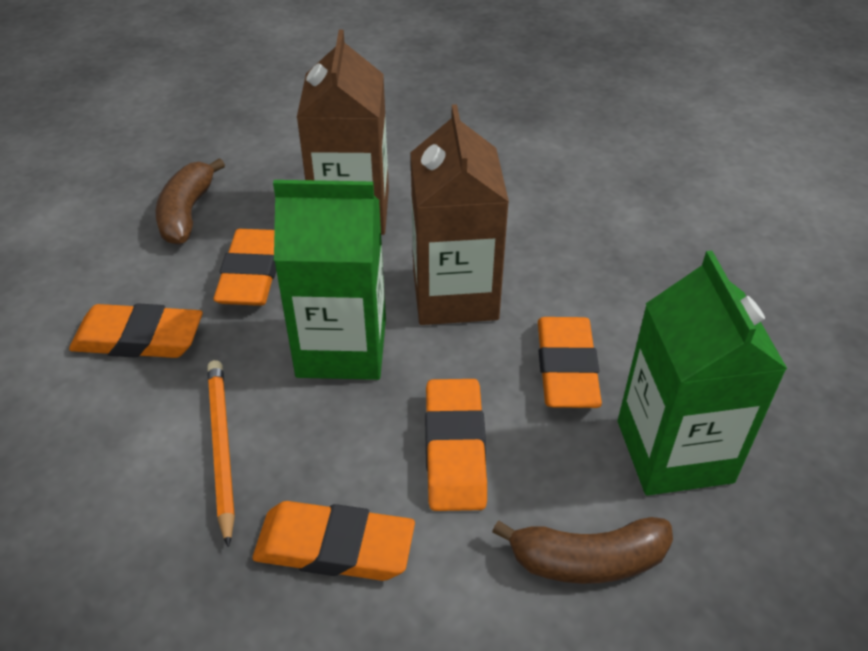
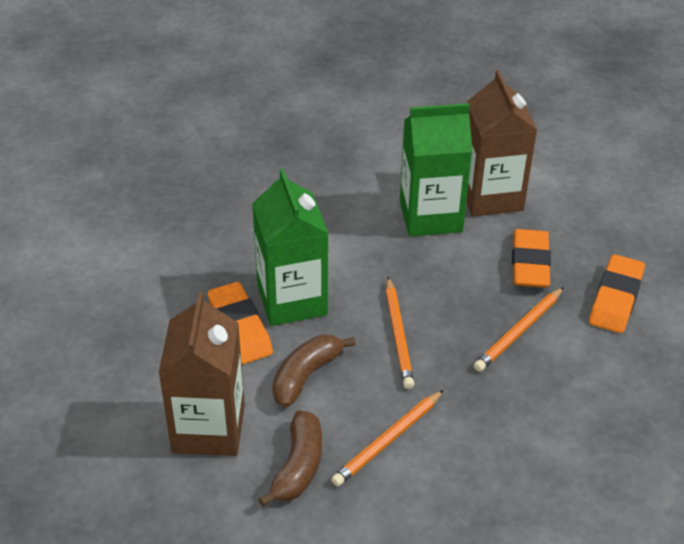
orange eraser: 5 -> 3
orange pencil: 1 -> 3

